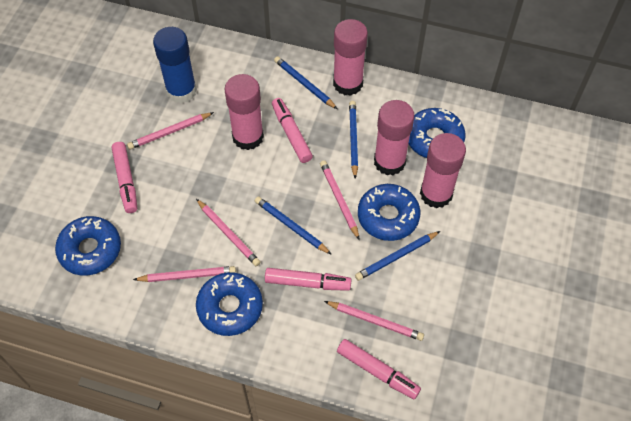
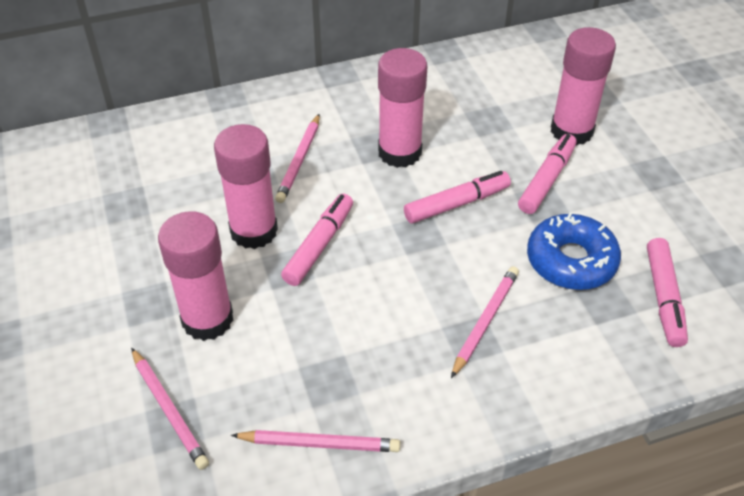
blue donut: 4 -> 1
blue glue stick: 1 -> 0
blue pencil: 4 -> 0
pink pencil: 5 -> 4

